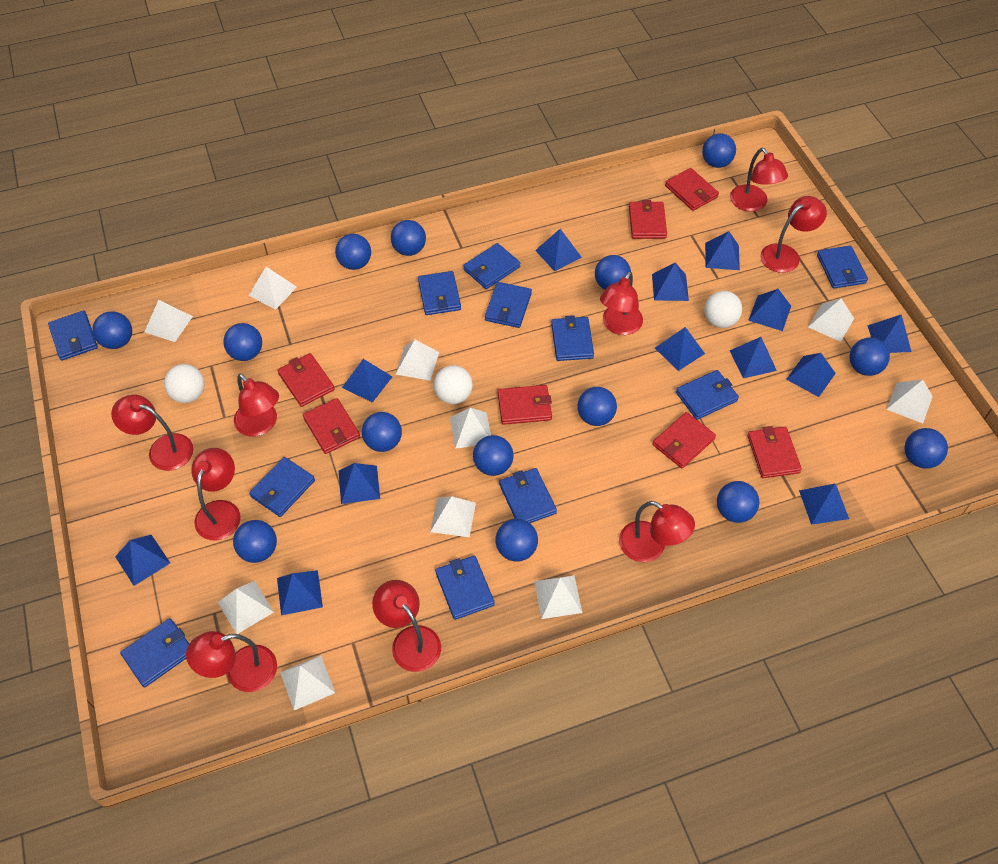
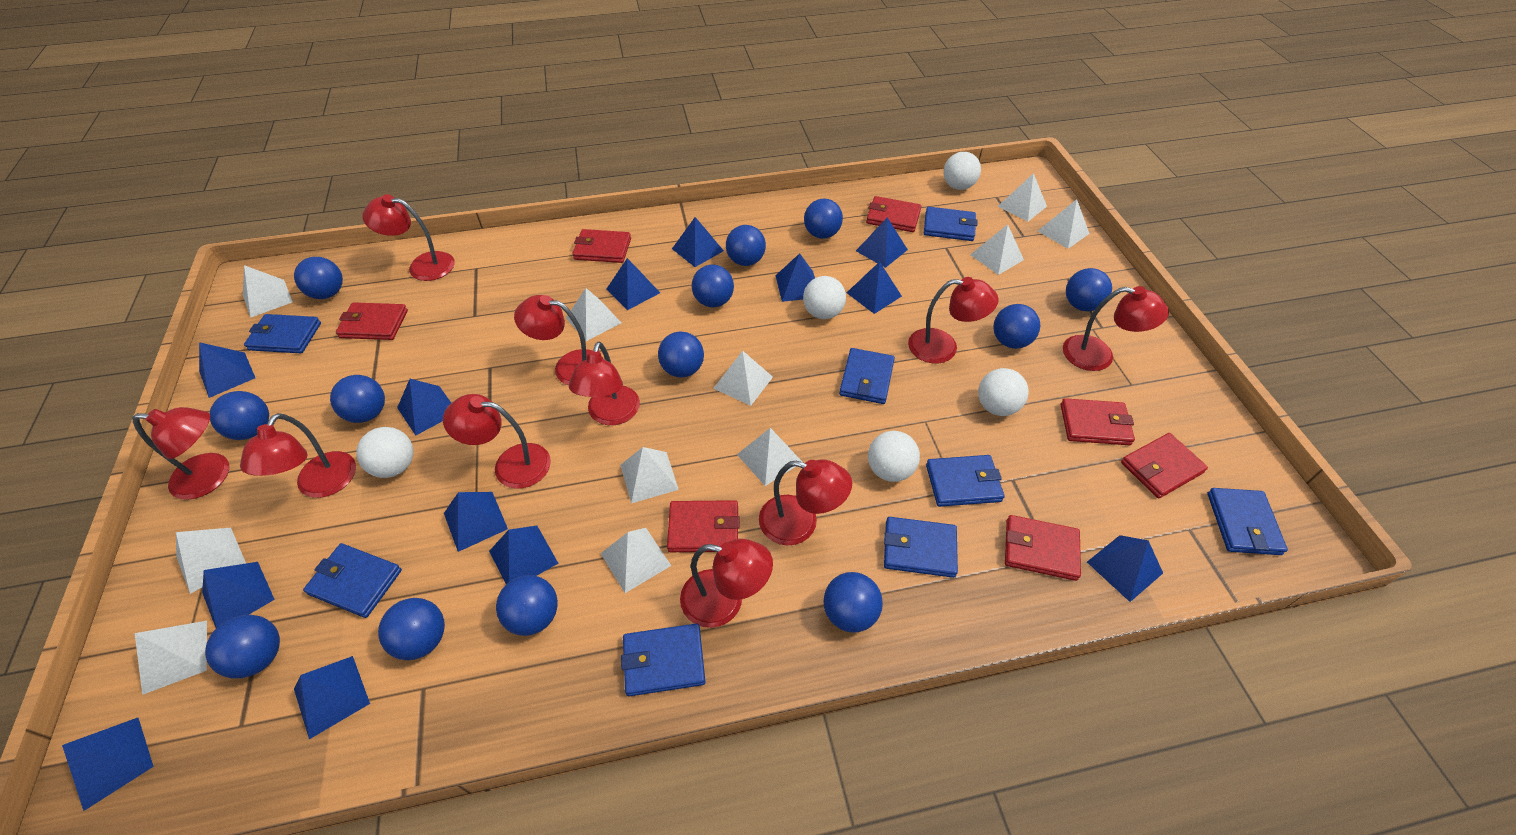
blue ball: 14 -> 13
blue wallet: 11 -> 8
red lamp: 9 -> 10
white ball: 3 -> 5
white pyramid: 10 -> 11

